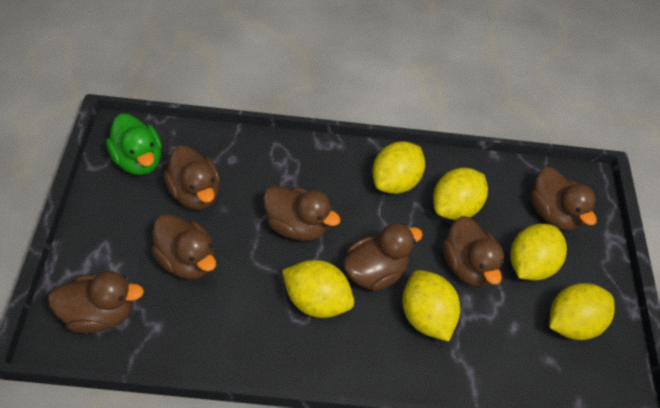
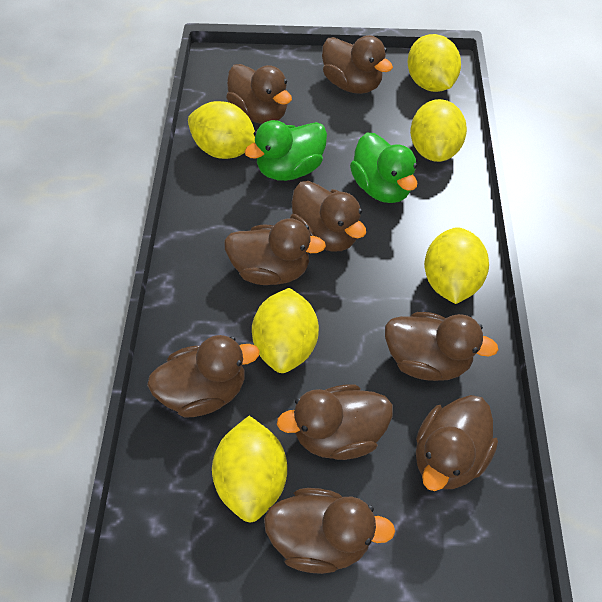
brown duck: 7 -> 9
green duck: 1 -> 2

